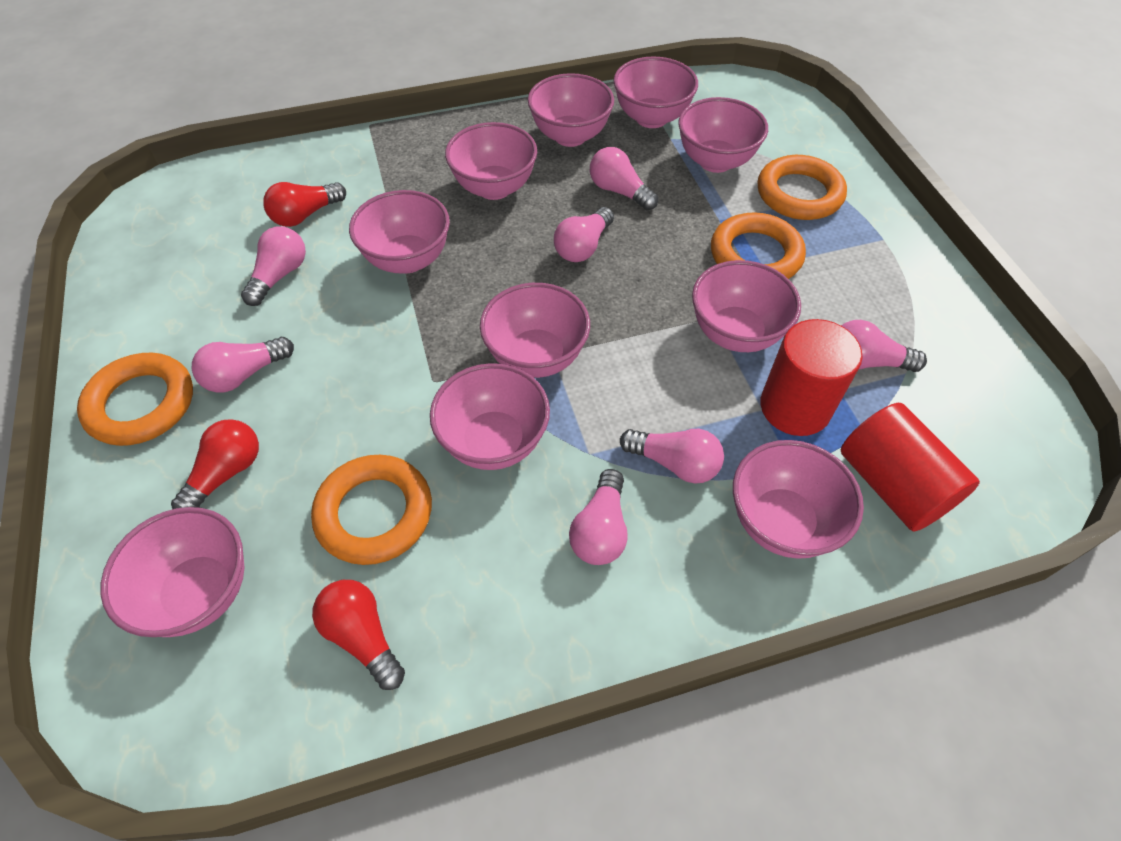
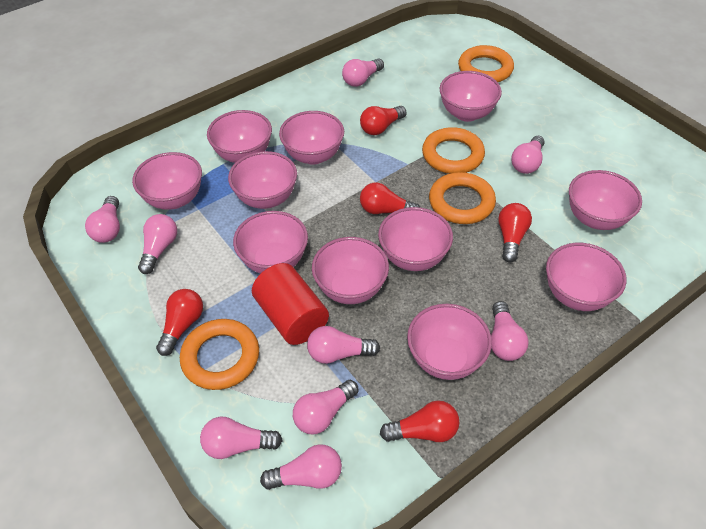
pink bowl: 10 -> 11
pink light bulb: 7 -> 9
red cylinder: 2 -> 1
red light bulb: 3 -> 5

